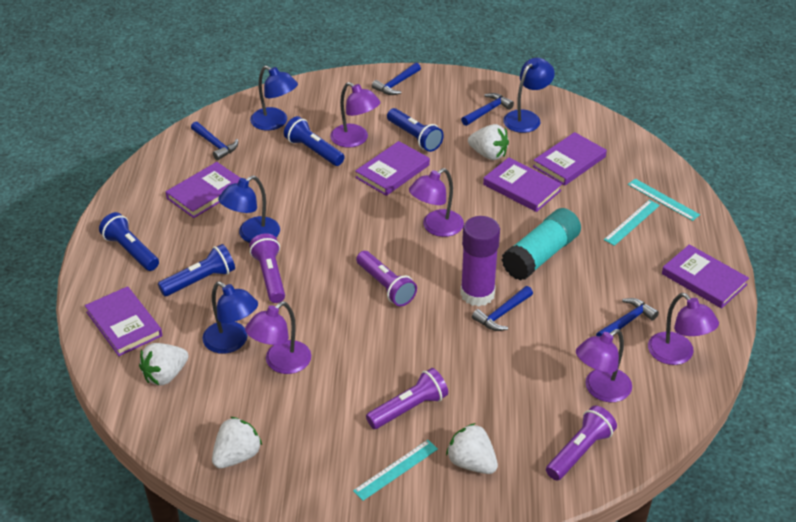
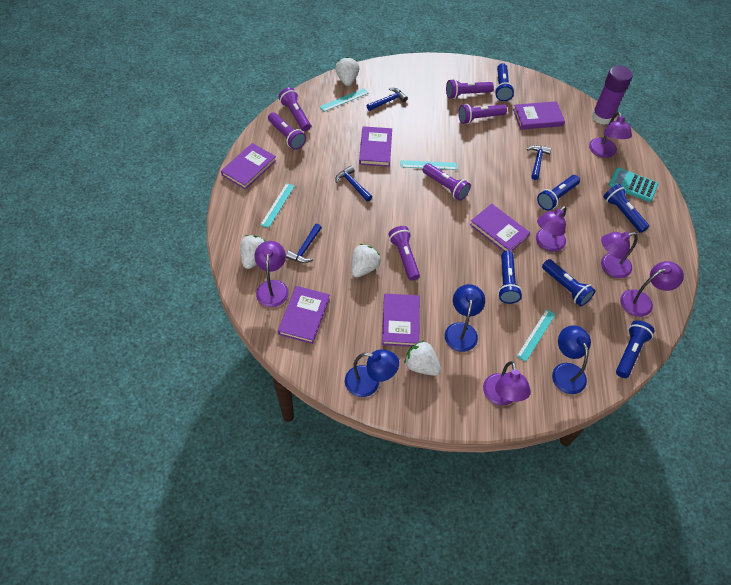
blue flashlight: 4 -> 6
blue hammer: 5 -> 4
blue lamp: 4 -> 3
purple flashlight: 4 -> 6
purple lamp: 5 -> 6
turquoise calculator: 0 -> 1
turquoise glue stick: 1 -> 0
turquoise ruler: 3 -> 4

